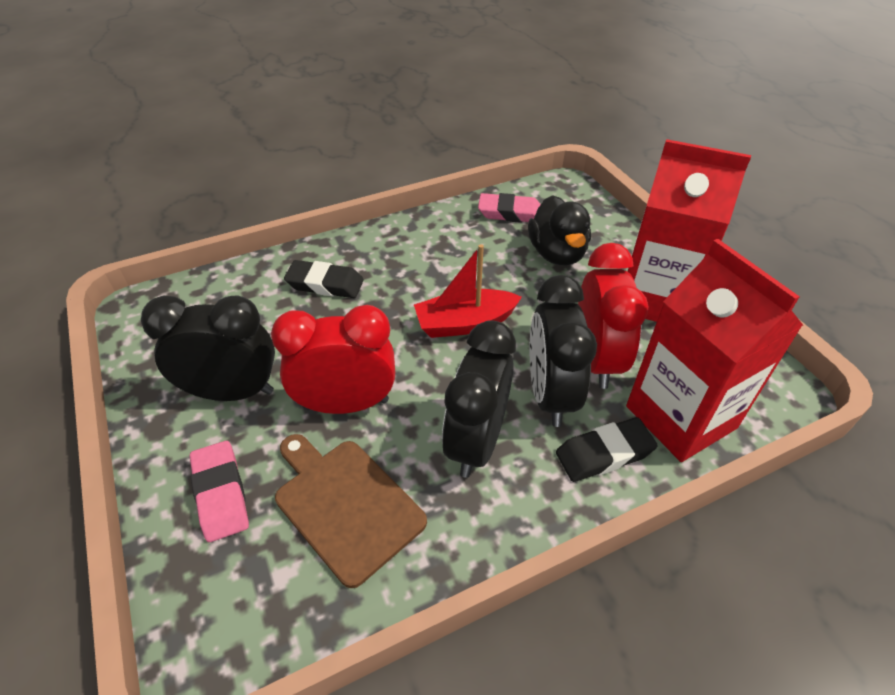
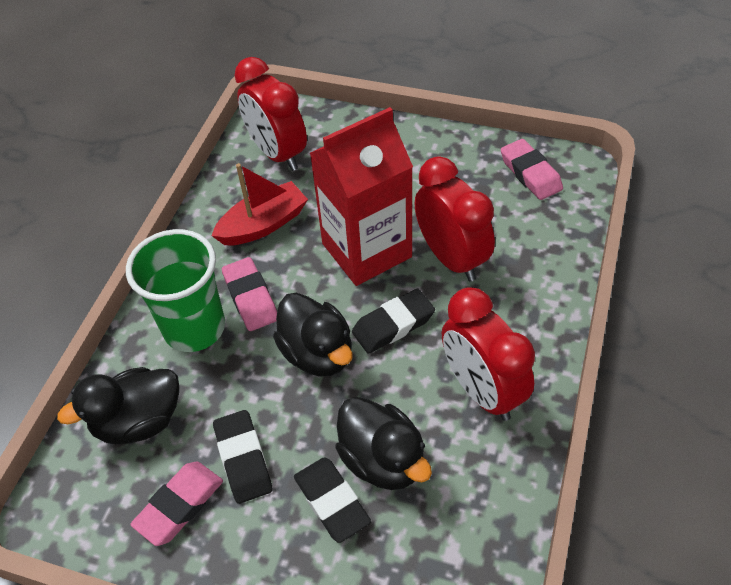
black clock: 3 -> 0
black duck: 1 -> 3
black eraser: 2 -> 3
brown cutting board: 1 -> 0
green cup: 0 -> 1
pink eraser: 2 -> 3
red carton: 2 -> 1
red clock: 2 -> 3

